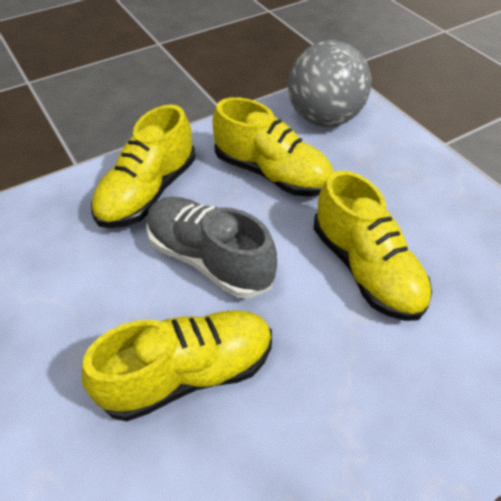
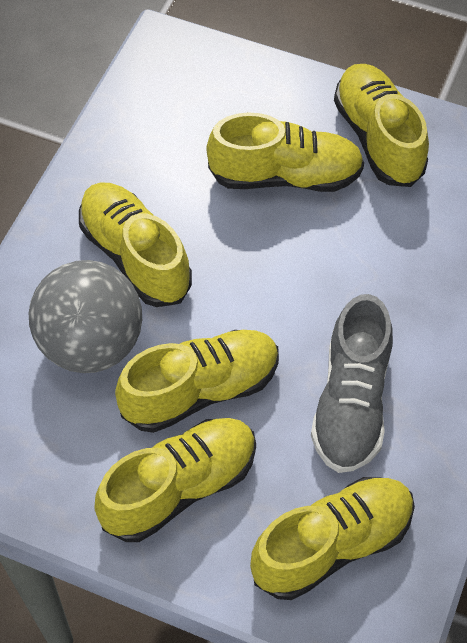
yellow shoe: 4 -> 6

